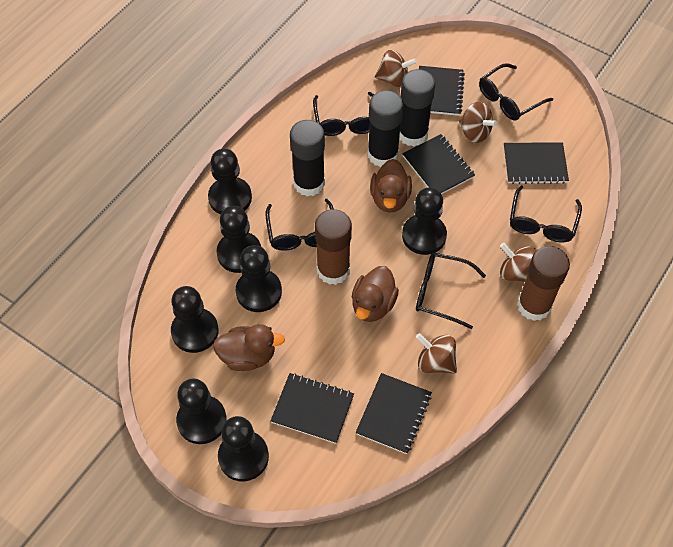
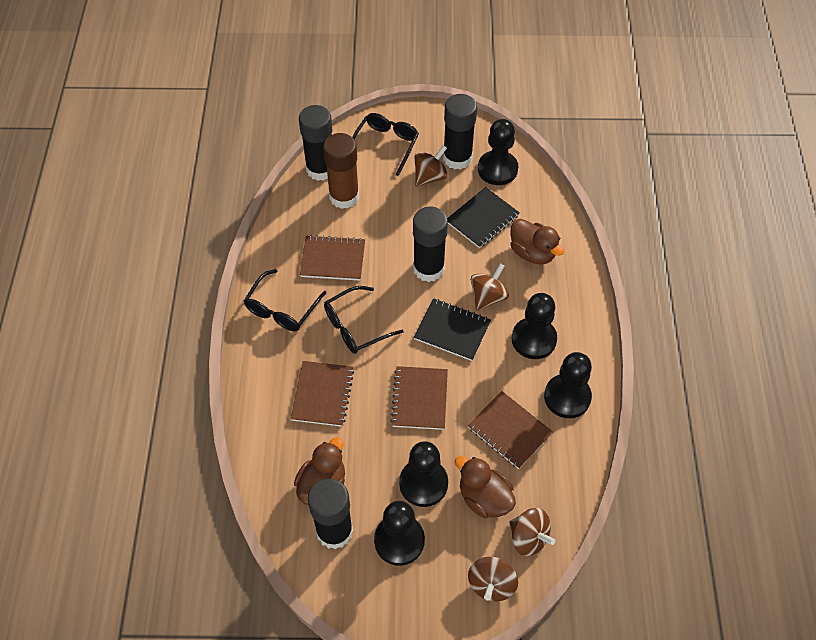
black glasses: 5 -> 3
black glue stick: 3 -> 4
black notebook: 5 -> 2
black pawn: 7 -> 5
brown glue stick: 2 -> 1
brown notebook: 0 -> 4

